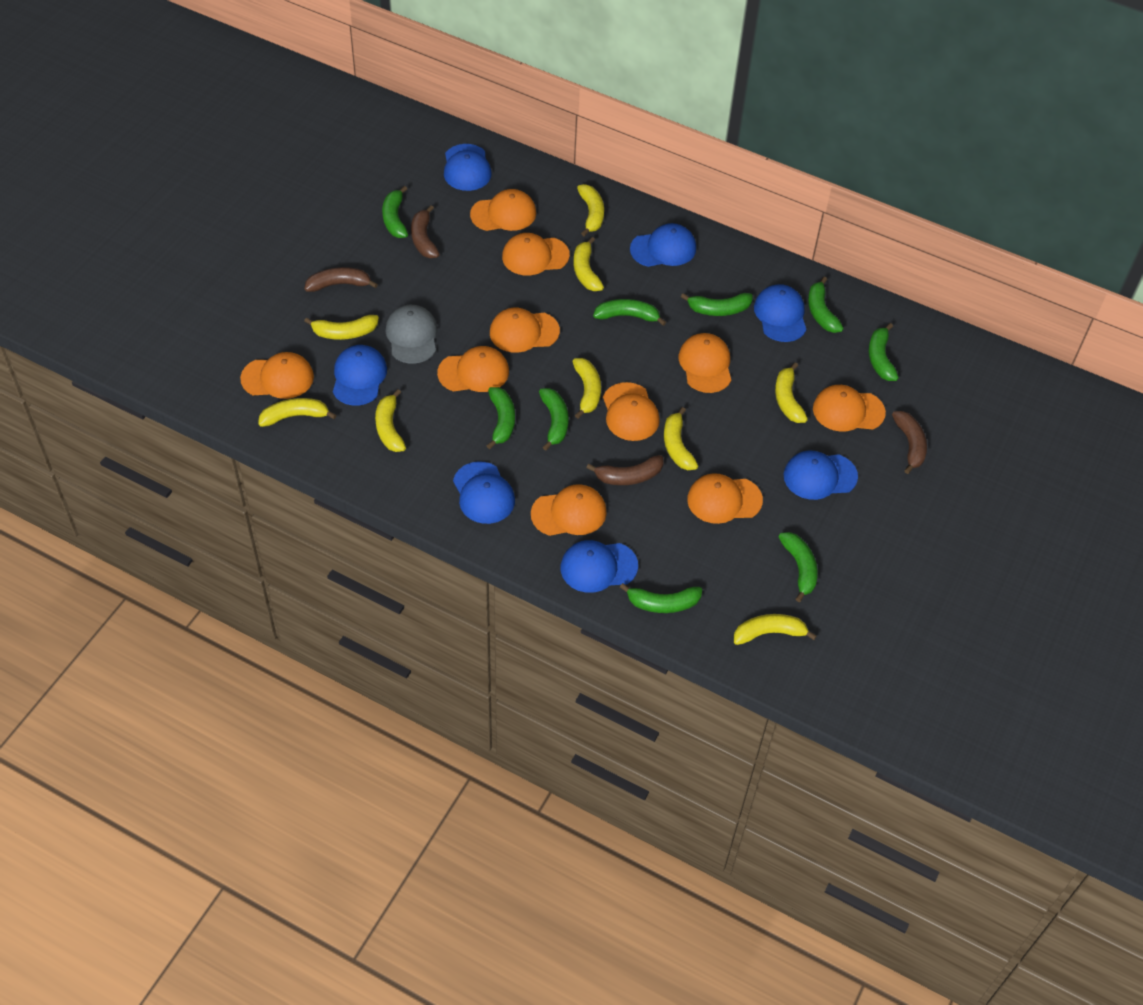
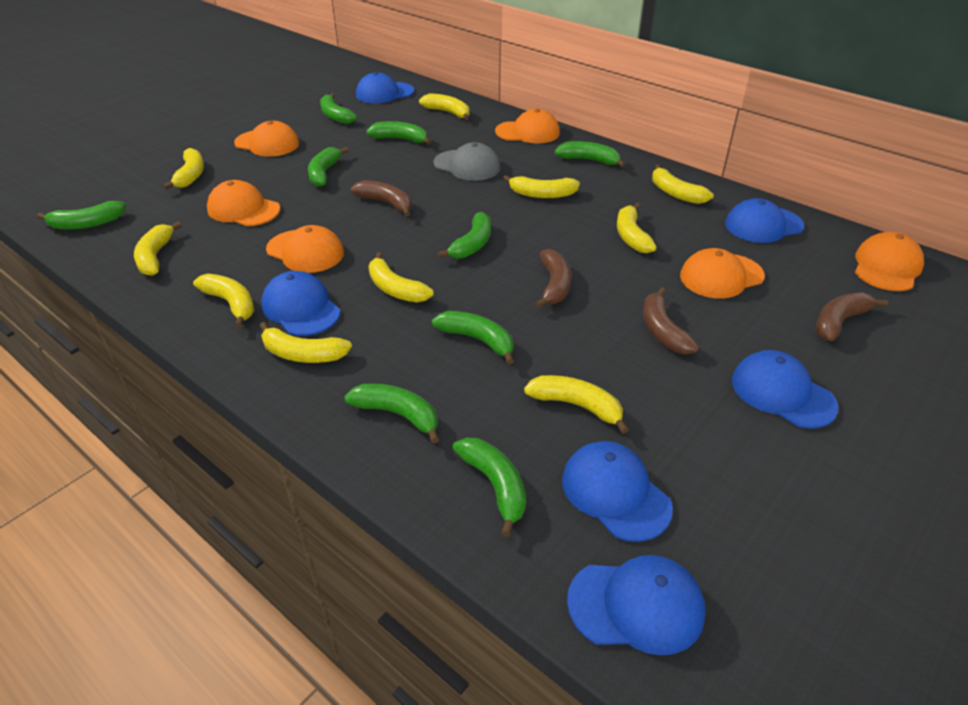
blue cap: 7 -> 6
orange cap: 10 -> 6
yellow banana: 9 -> 10

